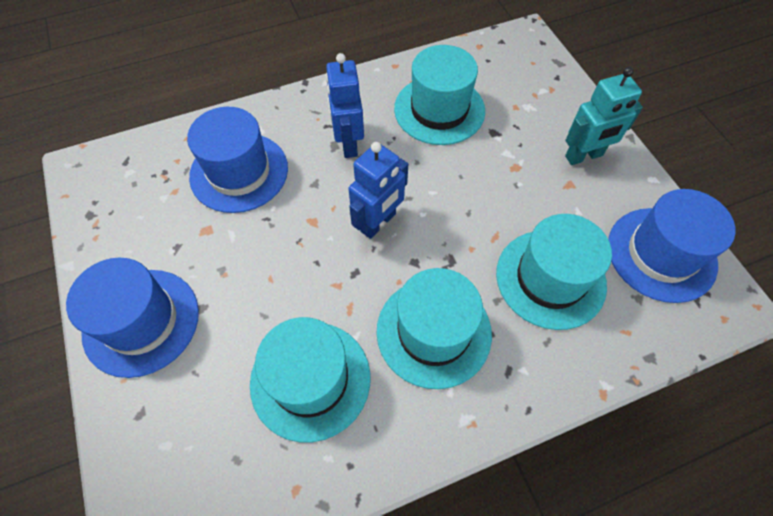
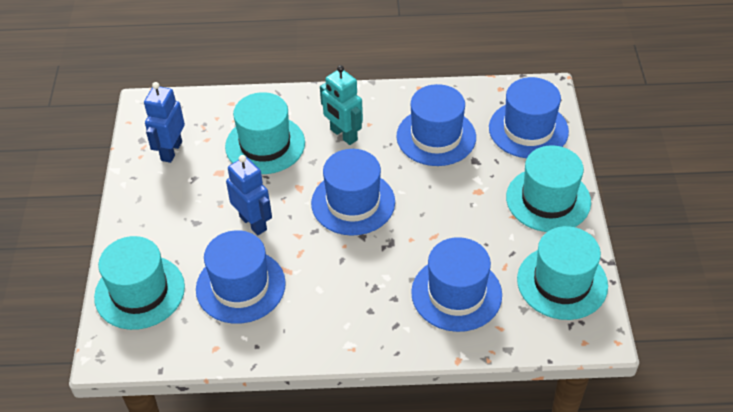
blue hat: 3 -> 5

